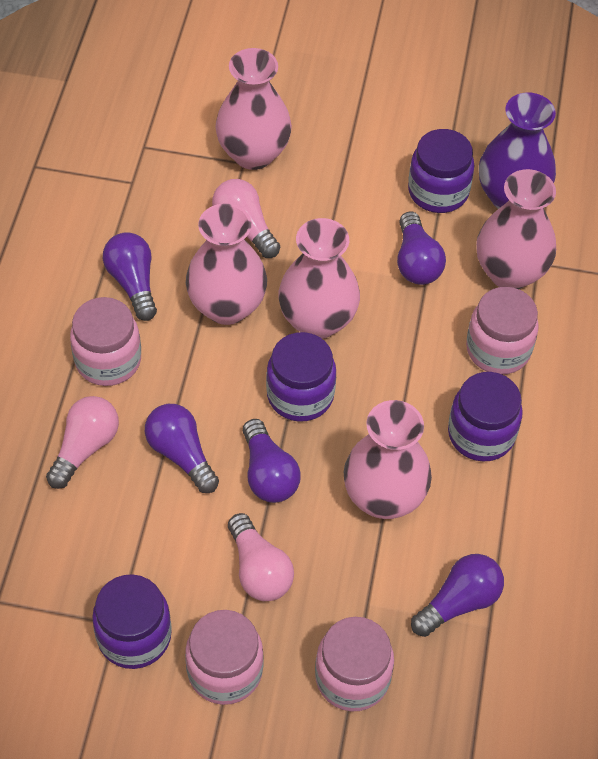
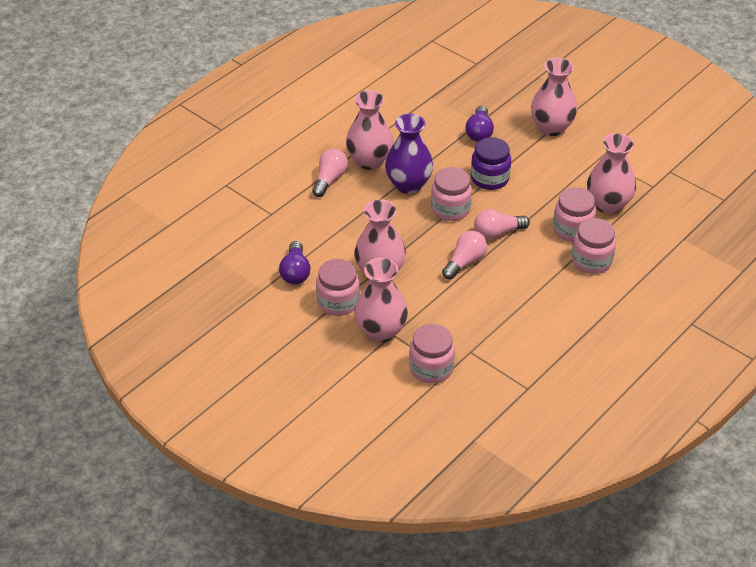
pink jar: 4 -> 5
purple jar: 4 -> 1
purple light bulb: 5 -> 2

